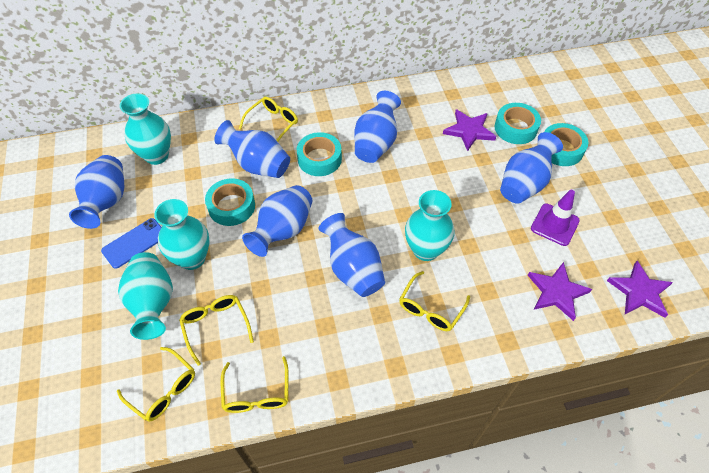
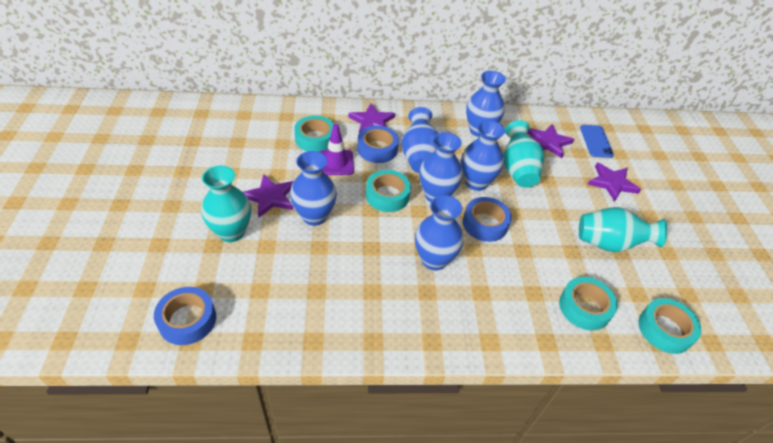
blue tape: 0 -> 3
purple star: 3 -> 4
turquoise vase: 4 -> 3
yellow glasses: 5 -> 0

